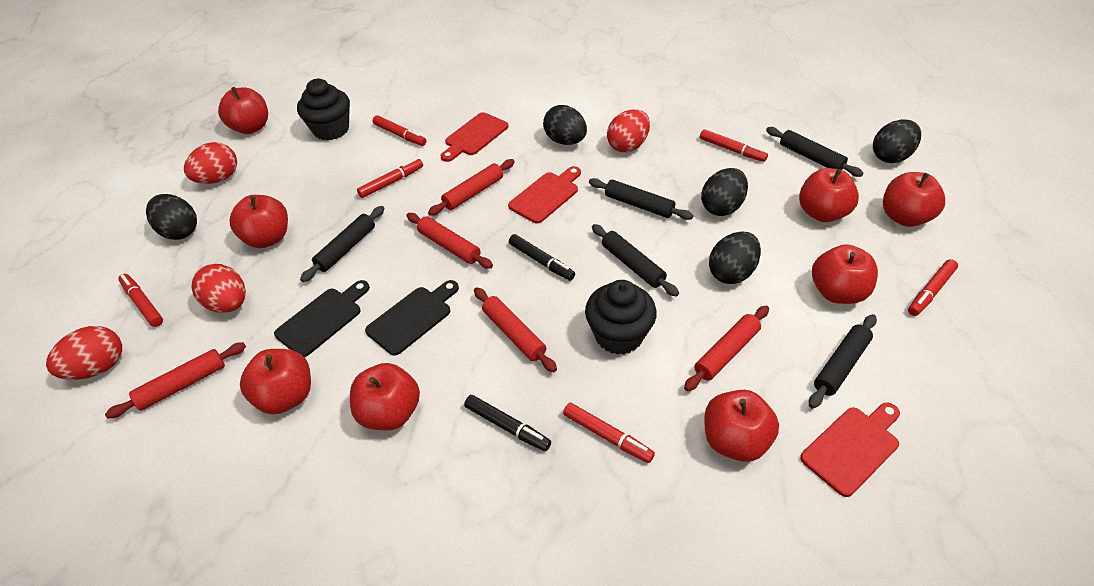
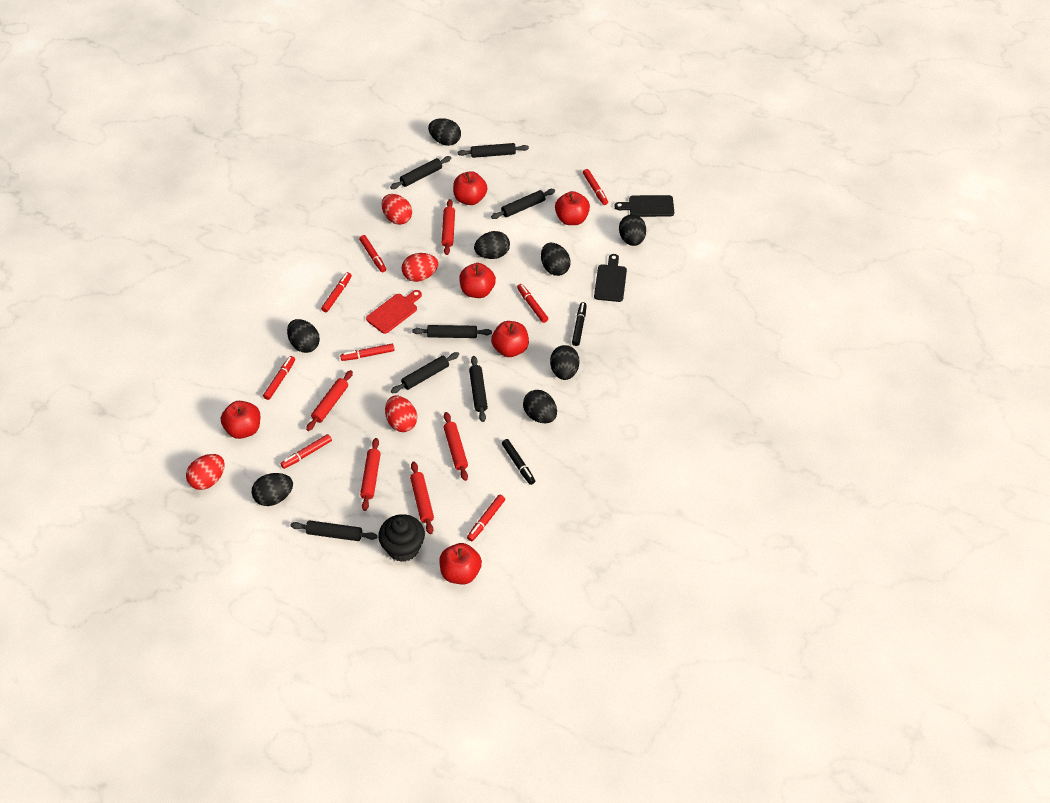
black cupcake: 2 -> 1
black egg: 5 -> 8
black rolling pin: 5 -> 7
red apple: 8 -> 6
red cutting board: 3 -> 1
red marker: 6 -> 8

